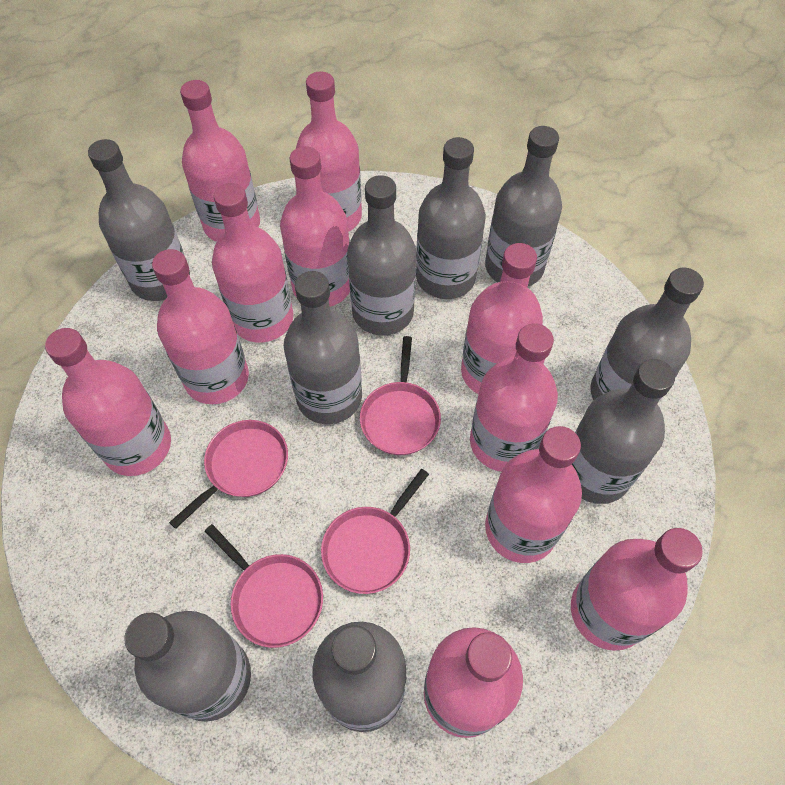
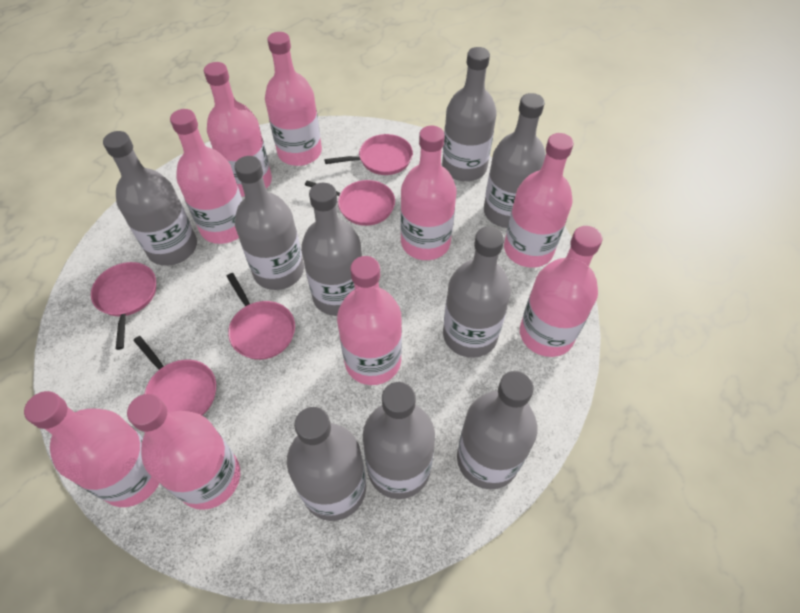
pink bottle: 11 -> 9
pink pan: 4 -> 5

